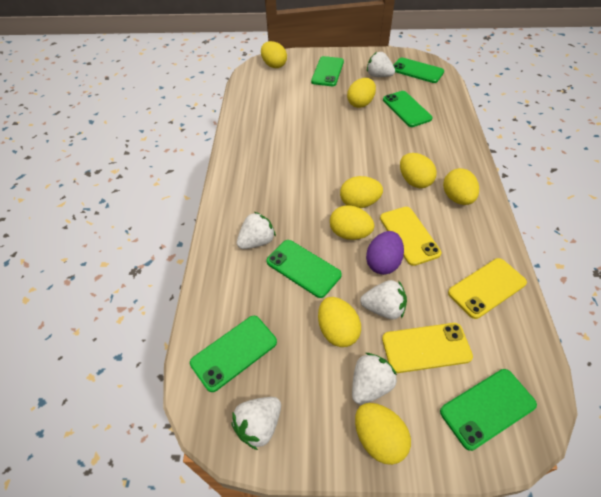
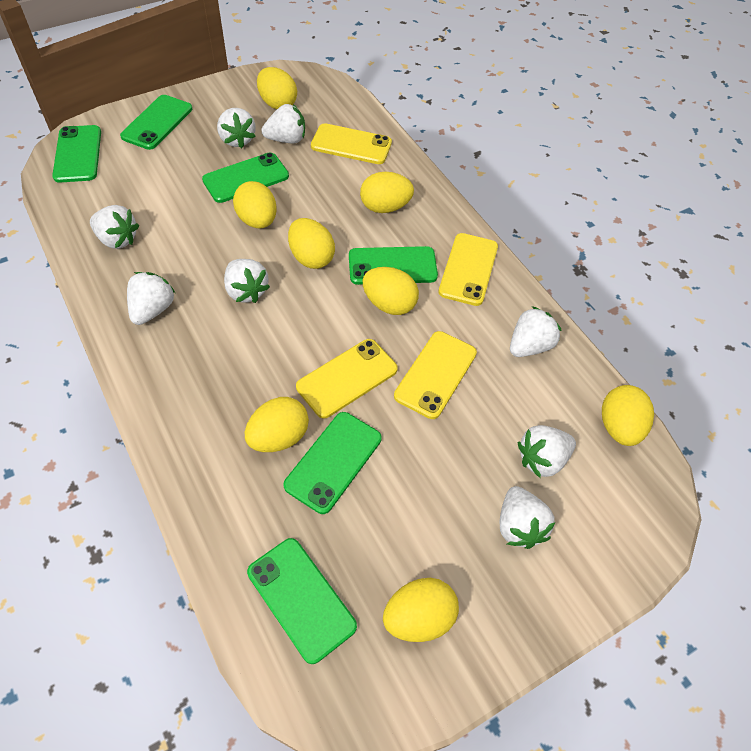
purple egg: 1 -> 0
white strawberry: 5 -> 8
yellow phone: 3 -> 4

